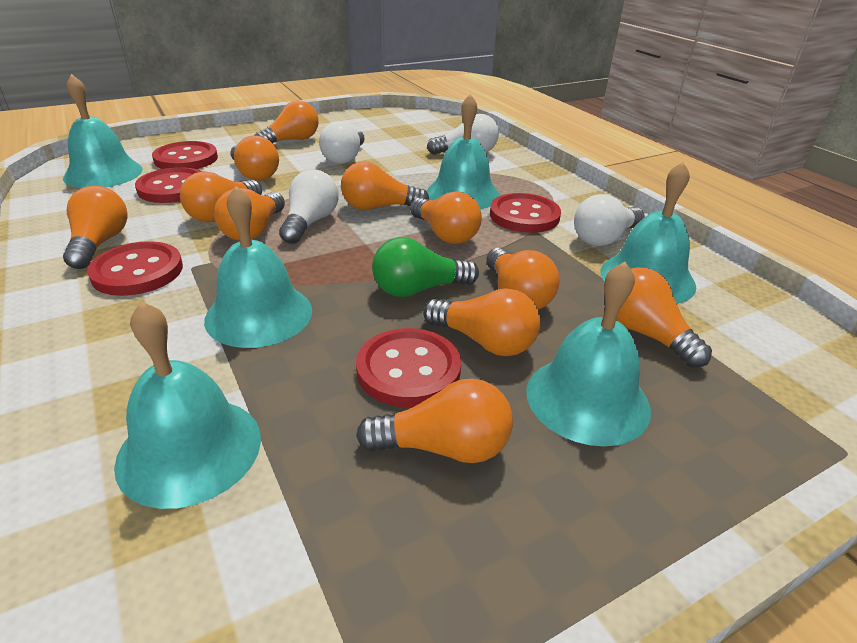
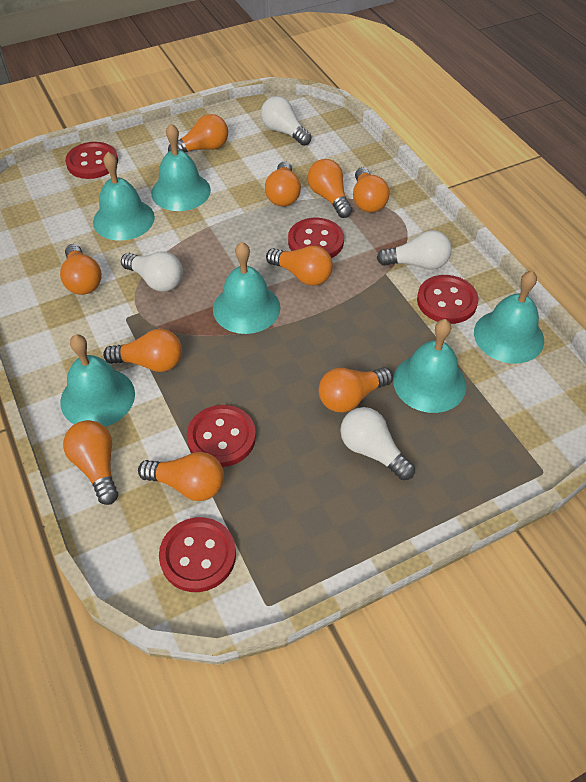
green light bulb: 1 -> 0
orange light bulb: 11 -> 10

